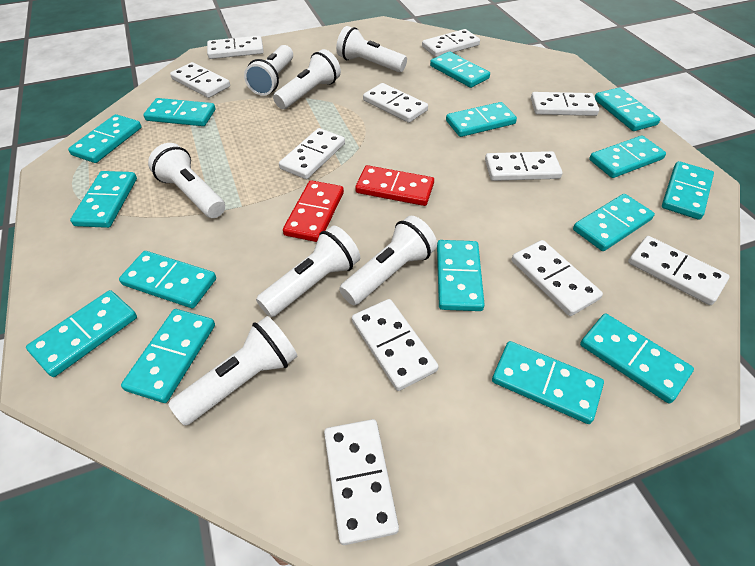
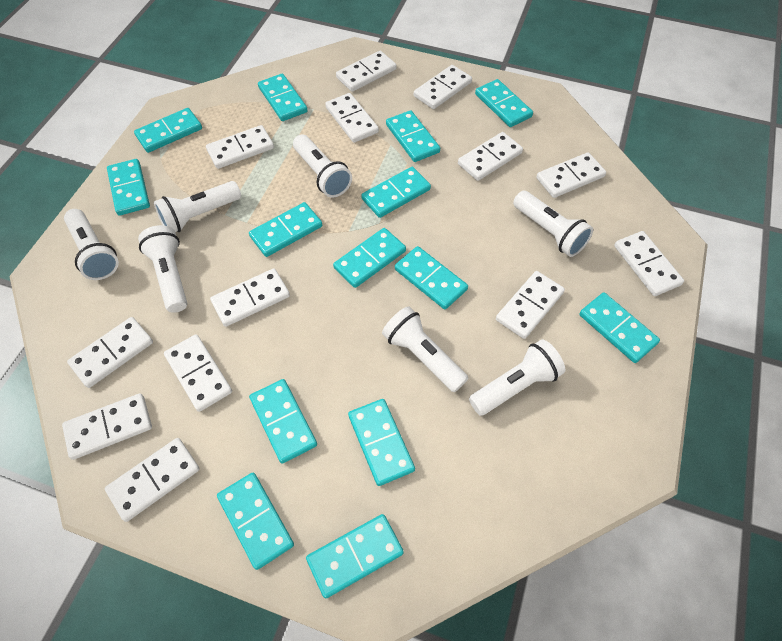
red domino: 2 -> 0
turquoise domino: 15 -> 14
white domino: 11 -> 13

